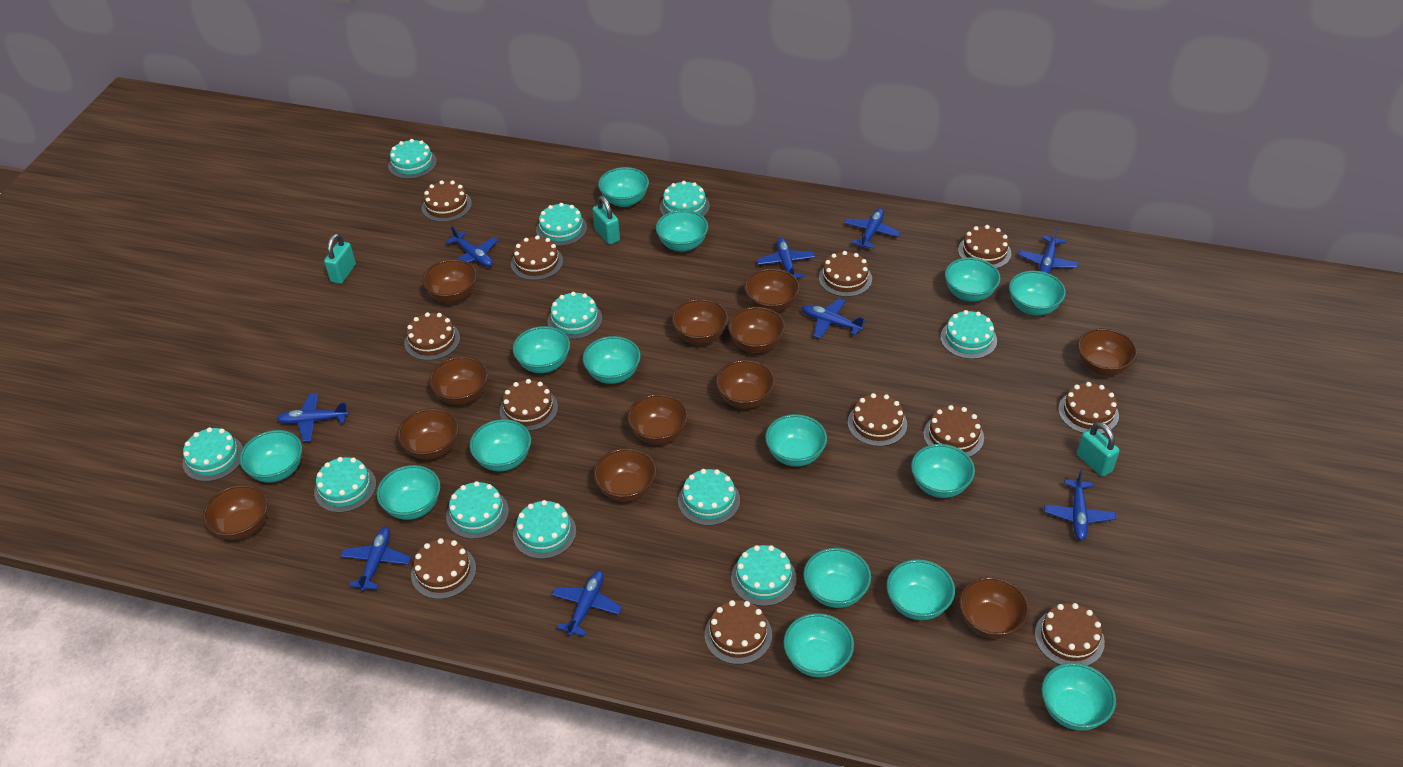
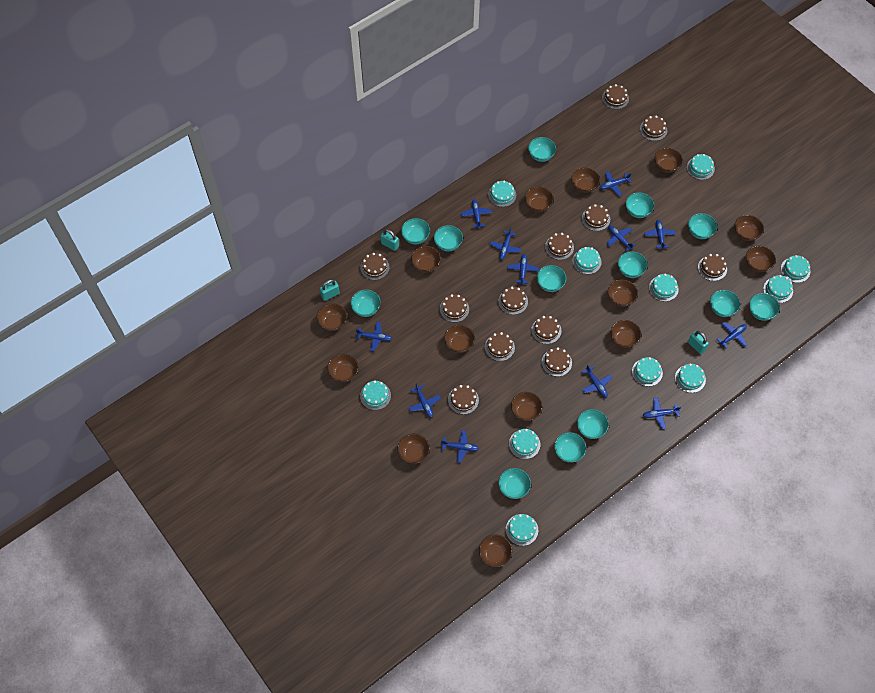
blue plane: 9 -> 12
brown bowl: 12 -> 14
turquoise bowl: 15 -> 13

